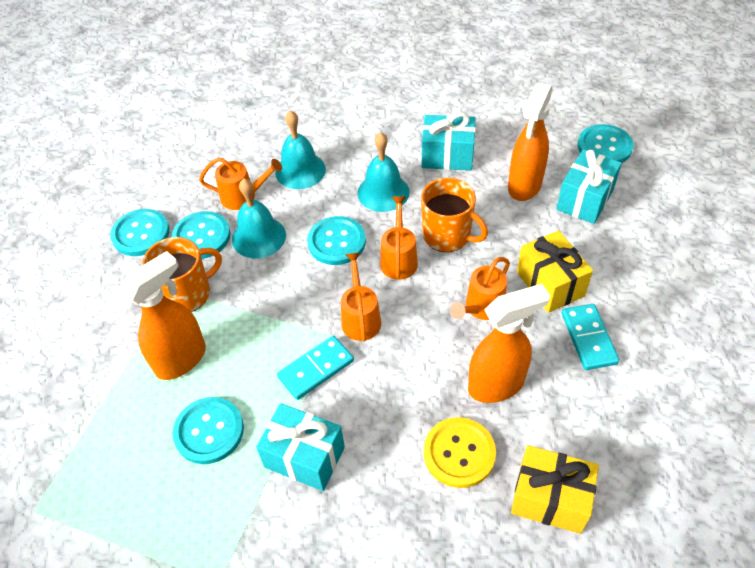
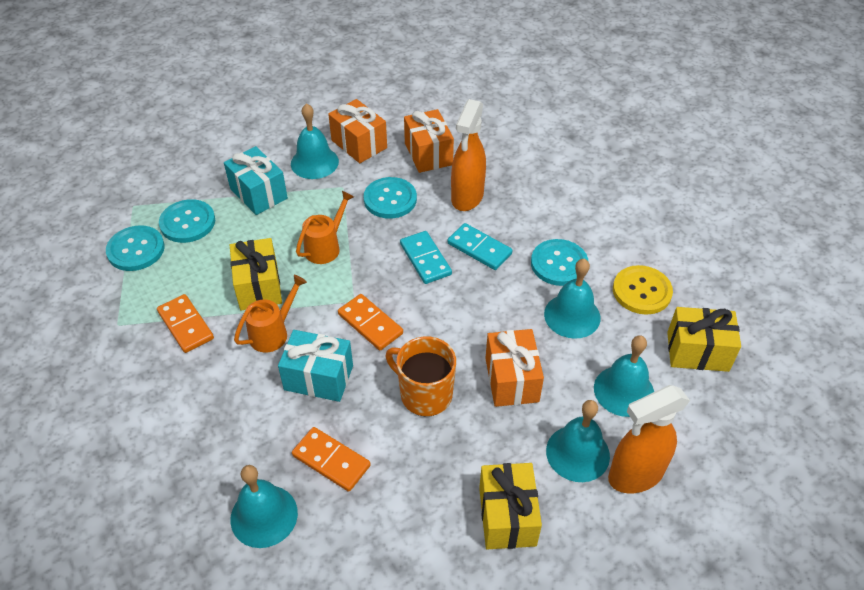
orange domino: 0 -> 3
orange gift: 0 -> 3
orange mug: 2 -> 1
orange spray bottle: 3 -> 2
orange watering can: 4 -> 2
turquoise bell: 3 -> 5
turquoise button: 5 -> 4
turquoise gift: 3 -> 2
yellow gift: 2 -> 3

